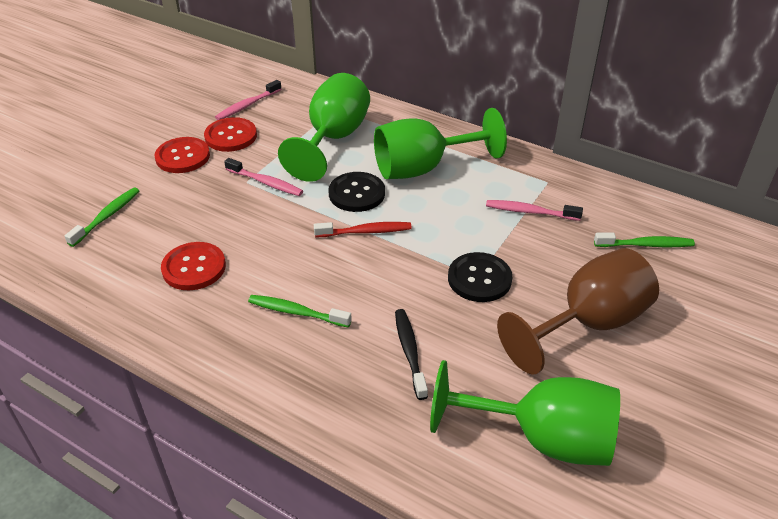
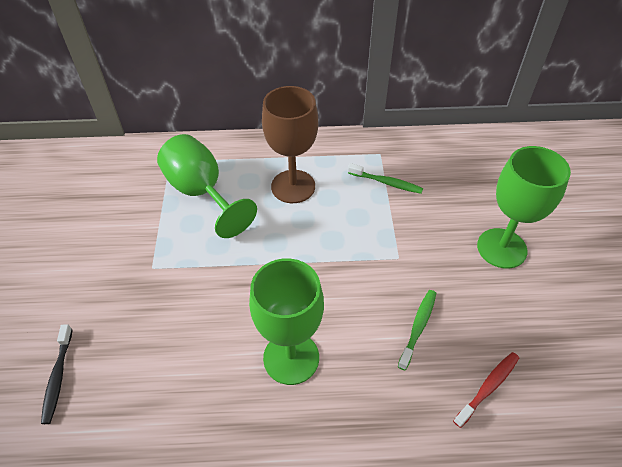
black button: 2 -> 0
green toothbrush: 3 -> 2
pink toothbrush: 3 -> 0
red button: 3 -> 0

